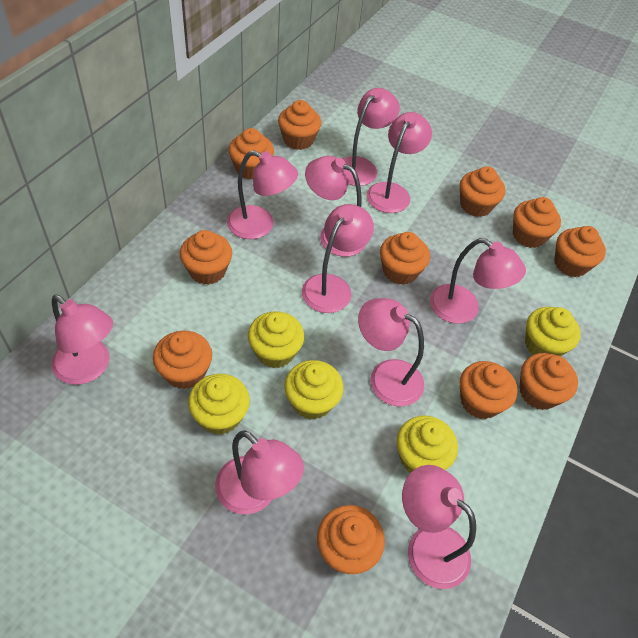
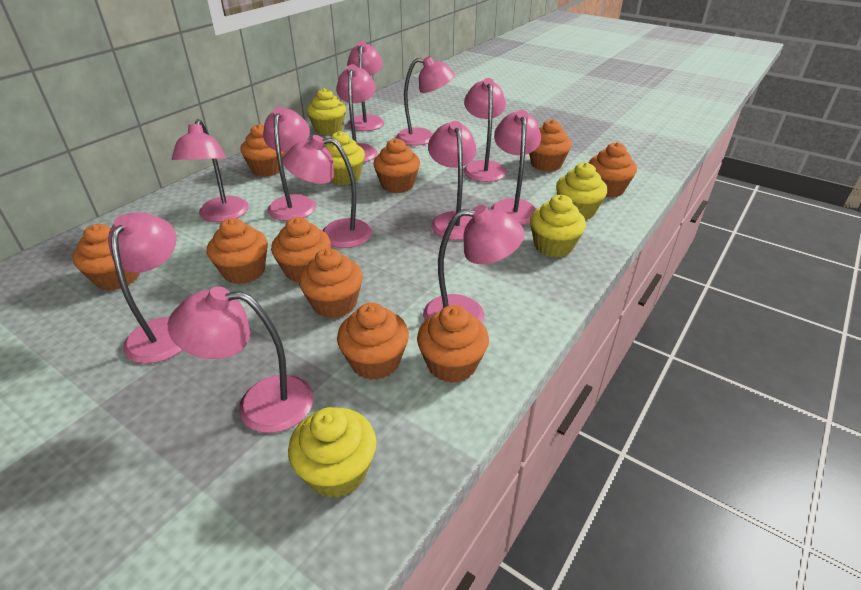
orange cupcake: 11 -> 10
pink lamp: 10 -> 12

